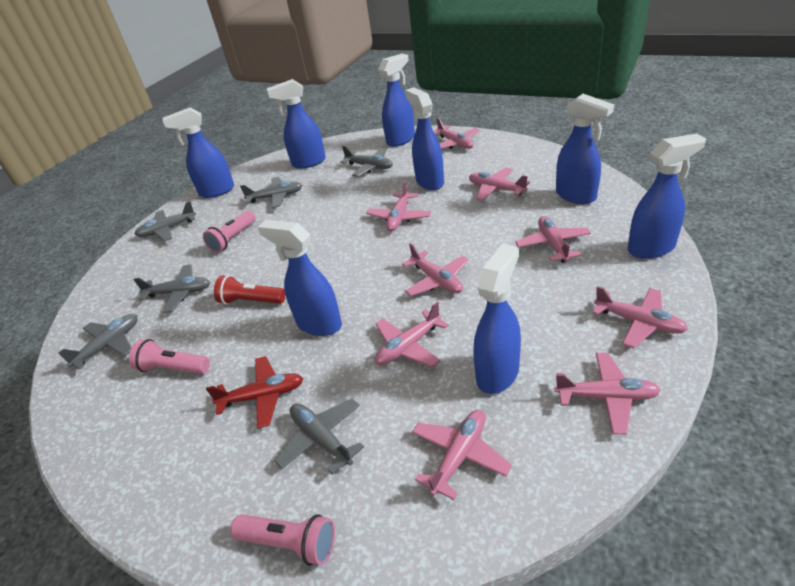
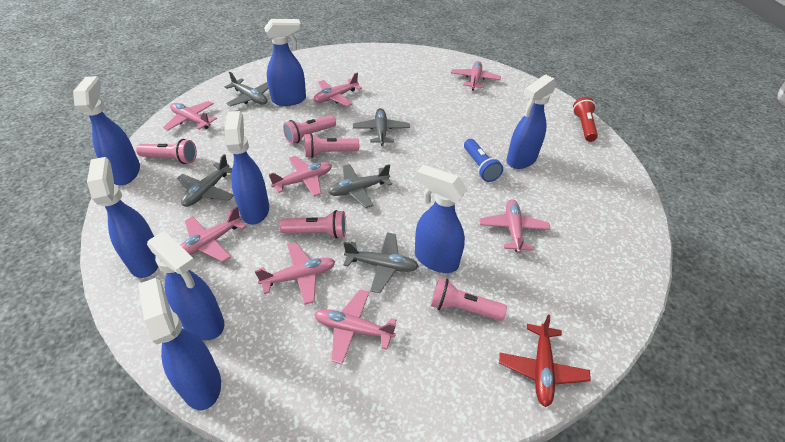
blue flashlight: 0 -> 1
grey plane: 6 -> 5
pink flashlight: 3 -> 5
pink plane: 9 -> 8

